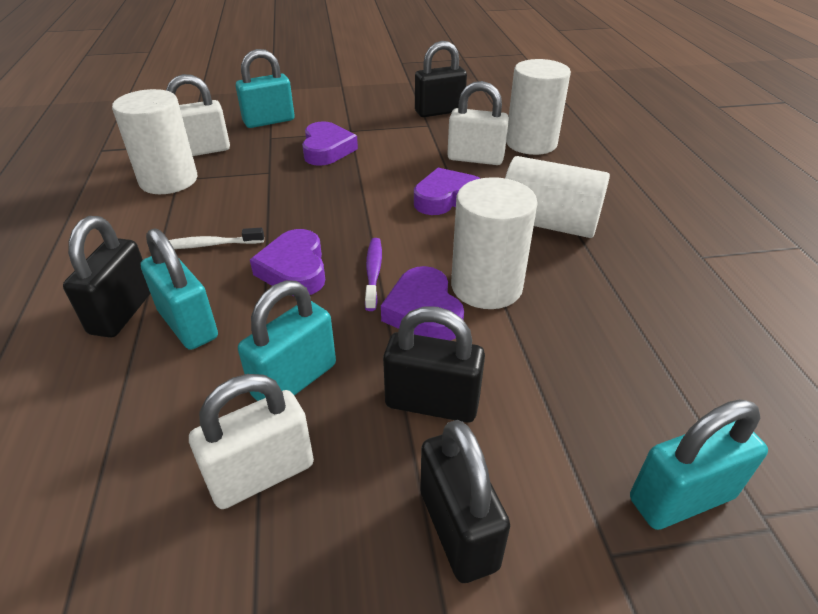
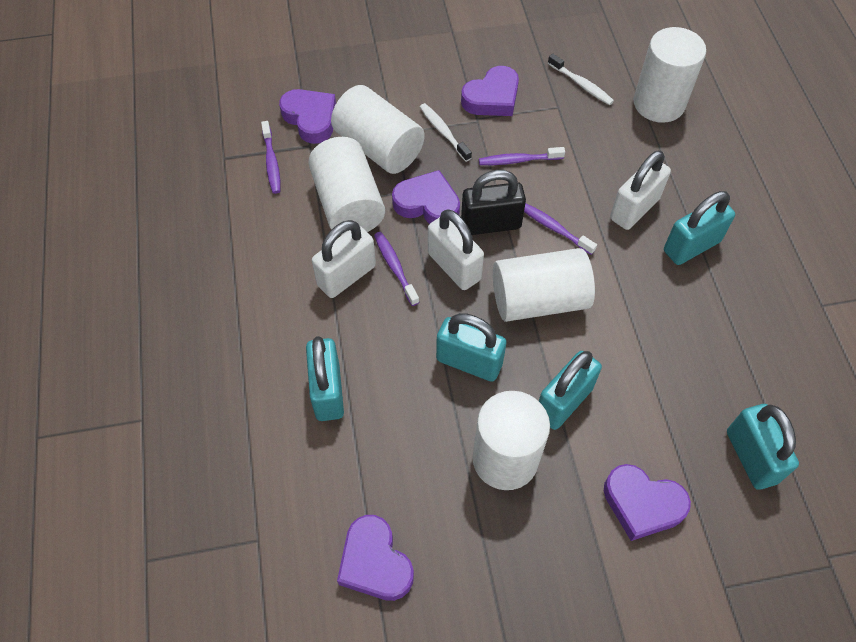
black padlock: 4 -> 1
purple heart: 4 -> 5
purple toothbrush: 1 -> 4
turquoise padlock: 4 -> 5
white cylinder: 4 -> 5
white toothbrush: 1 -> 2

